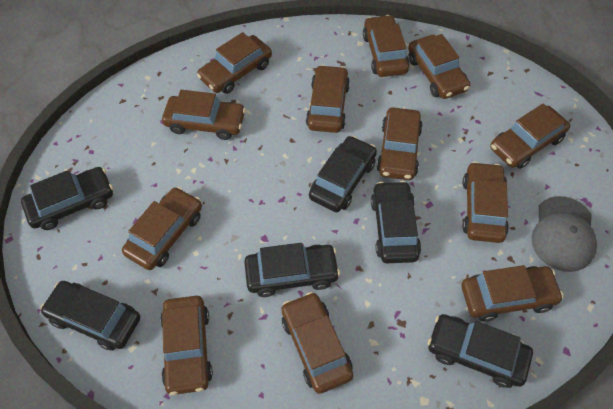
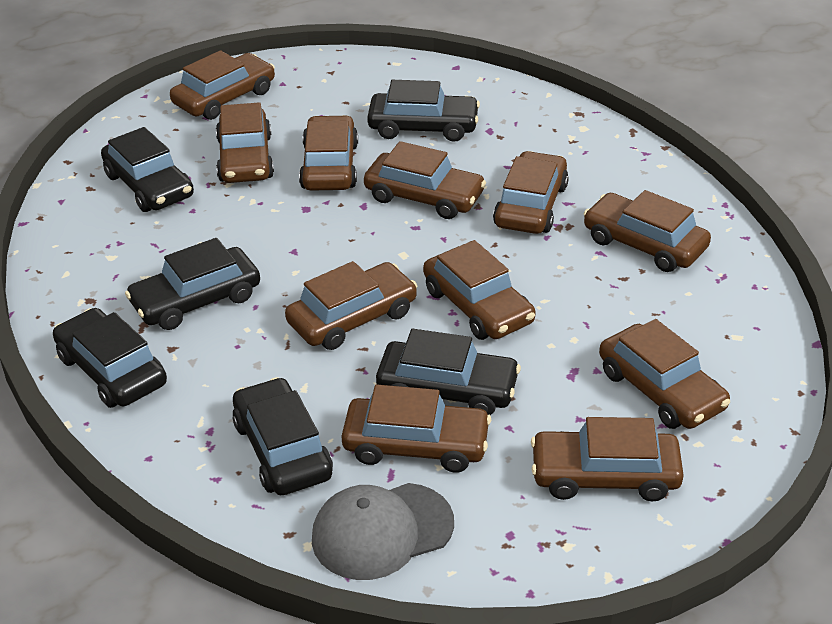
brown car: 12 -> 11

